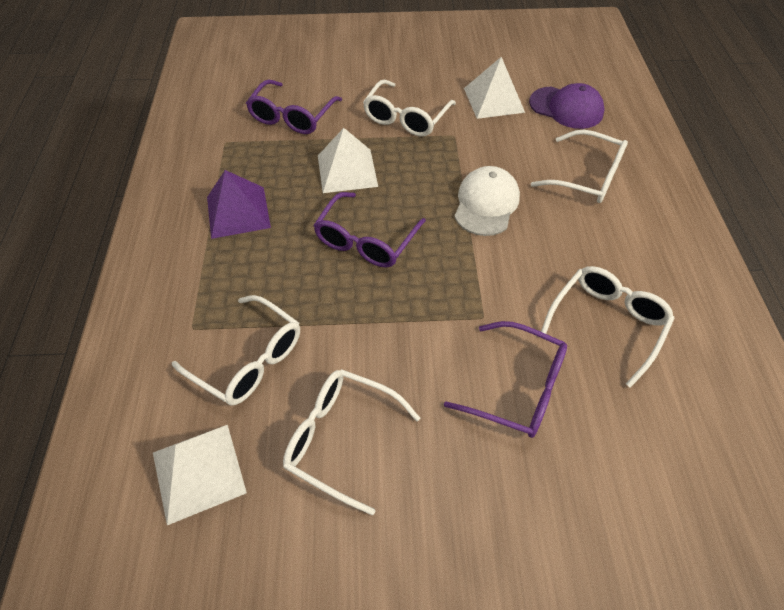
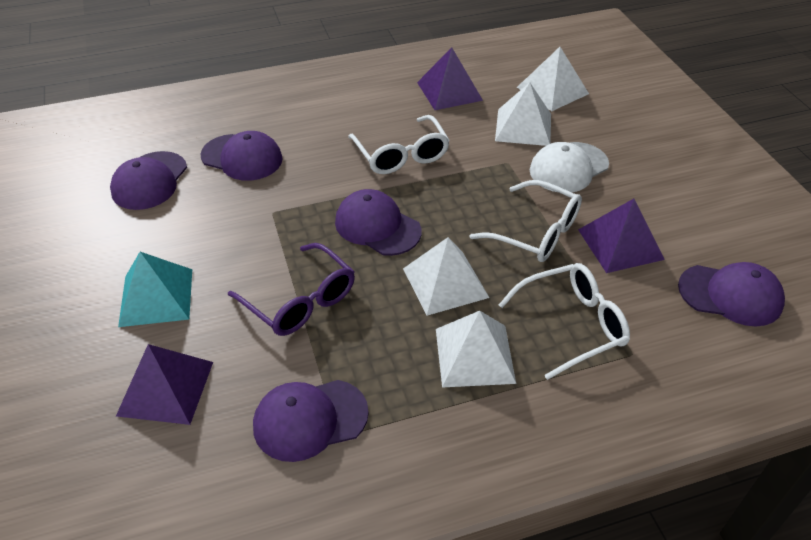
purple cap: 1 -> 5
purple glasses: 3 -> 1
purple pyramid: 1 -> 3
turquoise pyramid: 0 -> 1
white glasses: 5 -> 3
white pyramid: 3 -> 4

